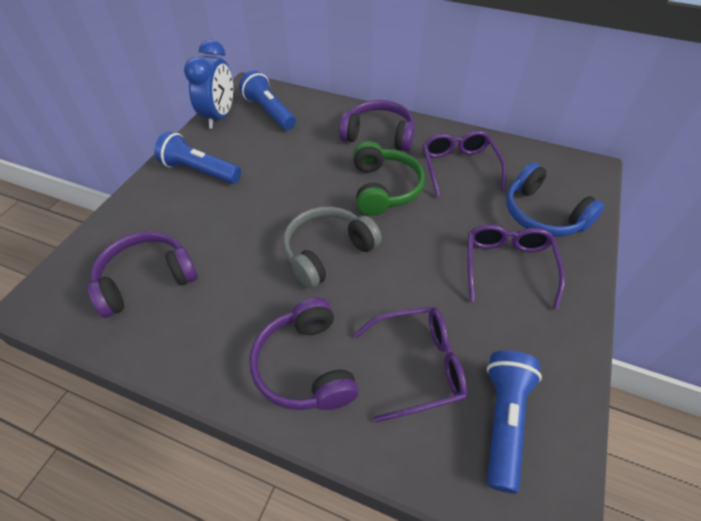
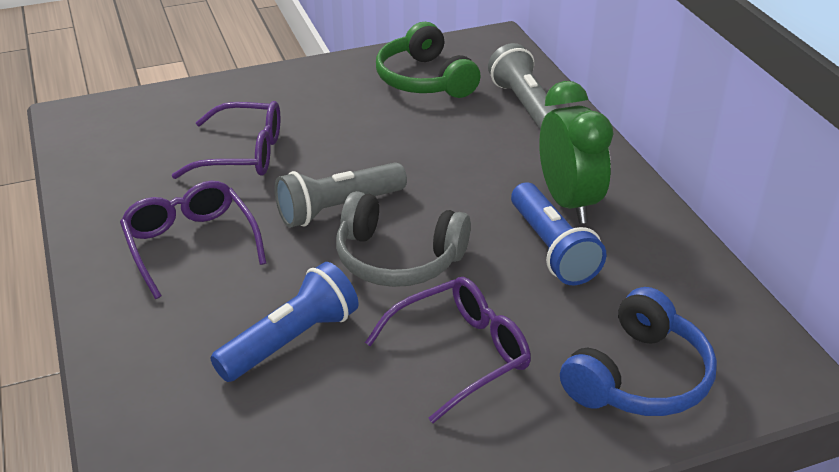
blue clock: 1 -> 0
blue flashlight: 3 -> 2
green clock: 0 -> 1
grey flashlight: 0 -> 2
purple headphones: 3 -> 0

